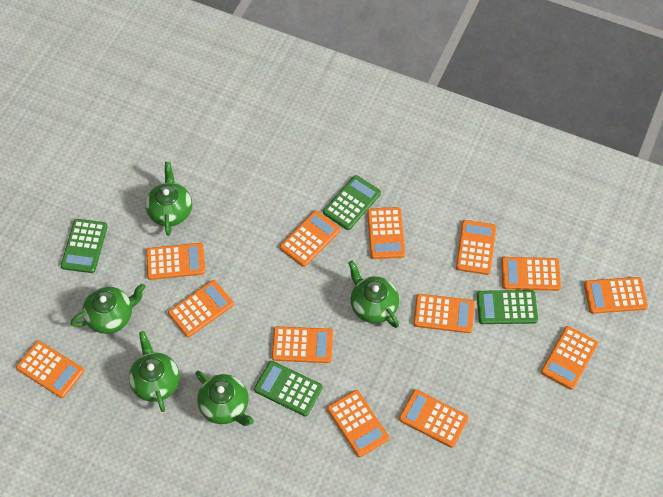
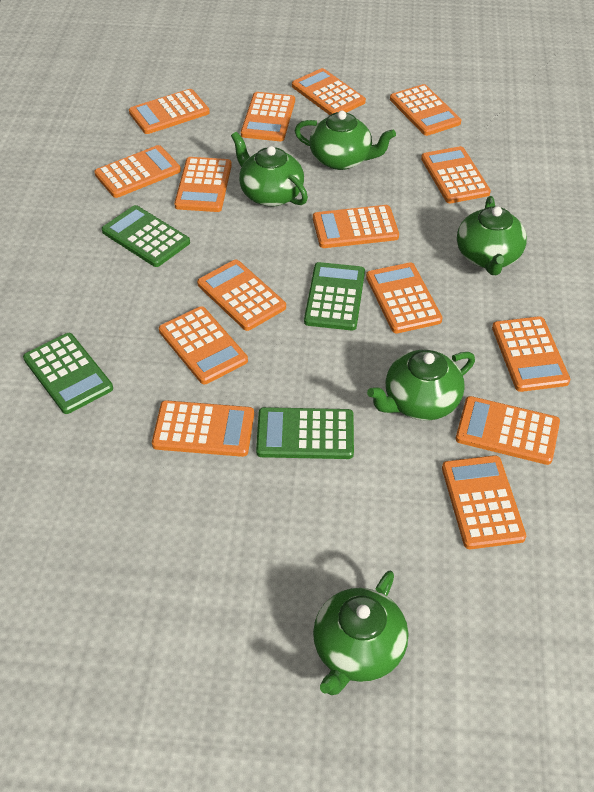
orange calculator: 13 -> 15

